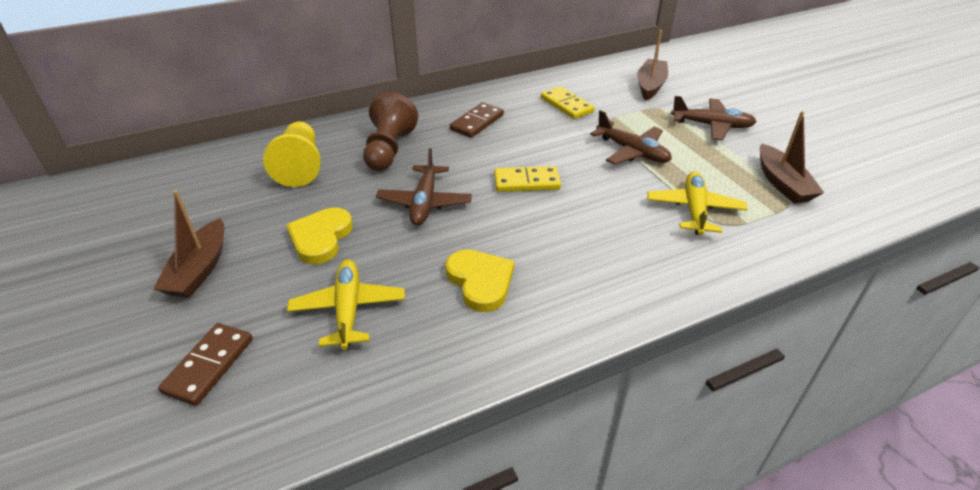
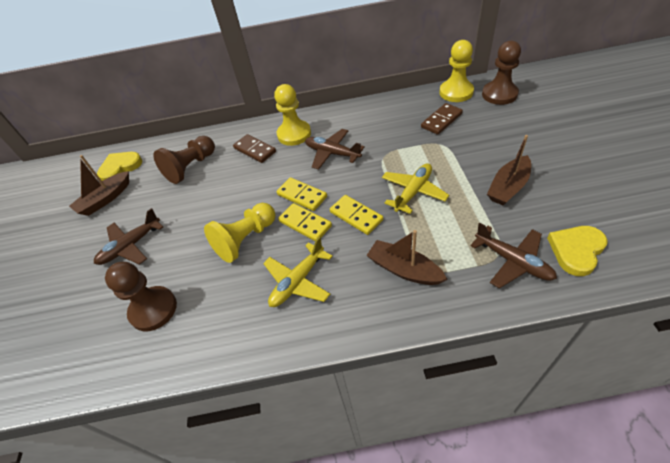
brown pawn: 1 -> 3
yellow domino: 2 -> 3
yellow pawn: 1 -> 3

